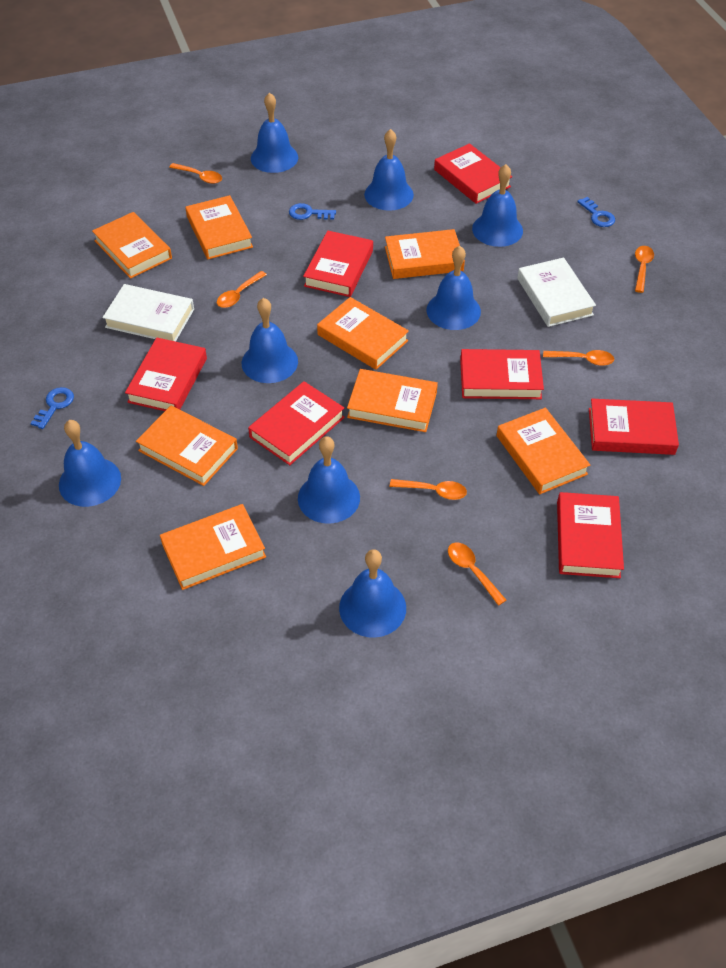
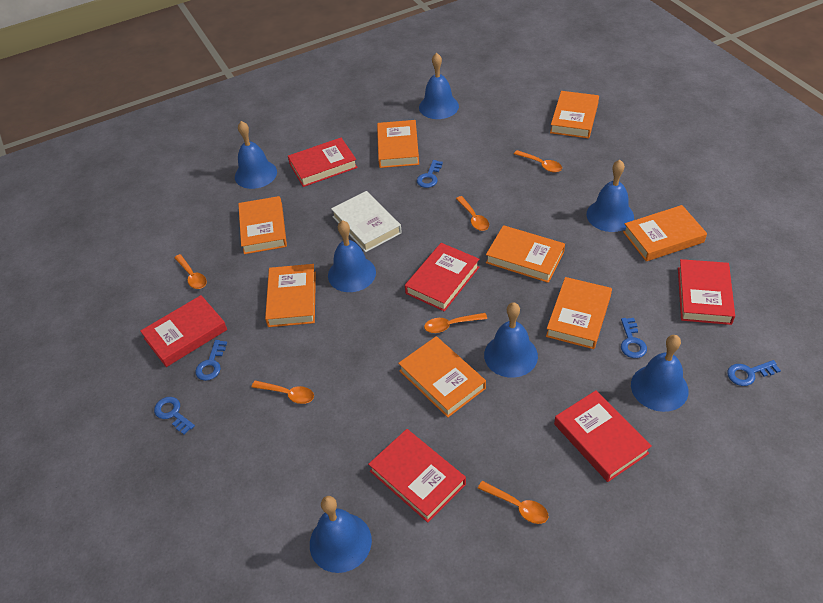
blue bell: 8 -> 7
blue key: 3 -> 5
red book: 7 -> 6
white book: 2 -> 1

